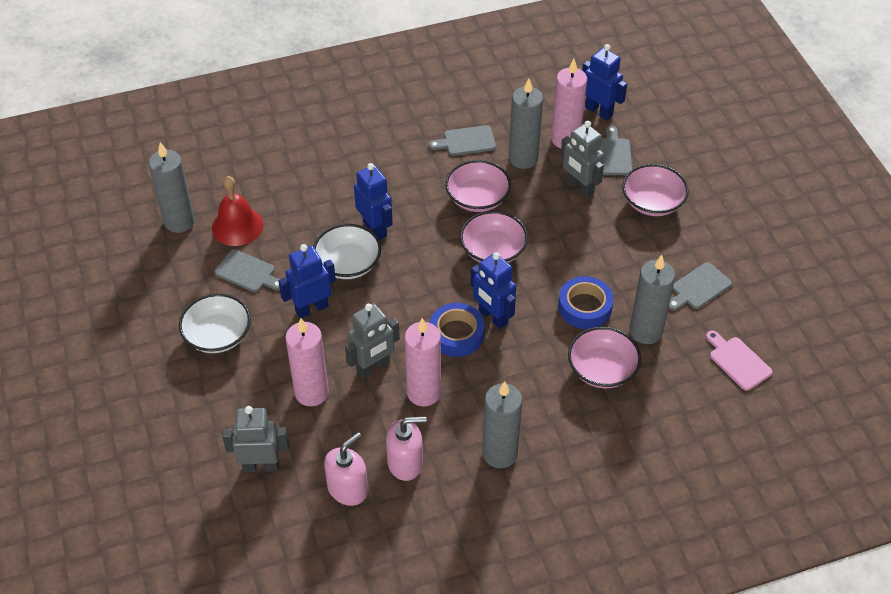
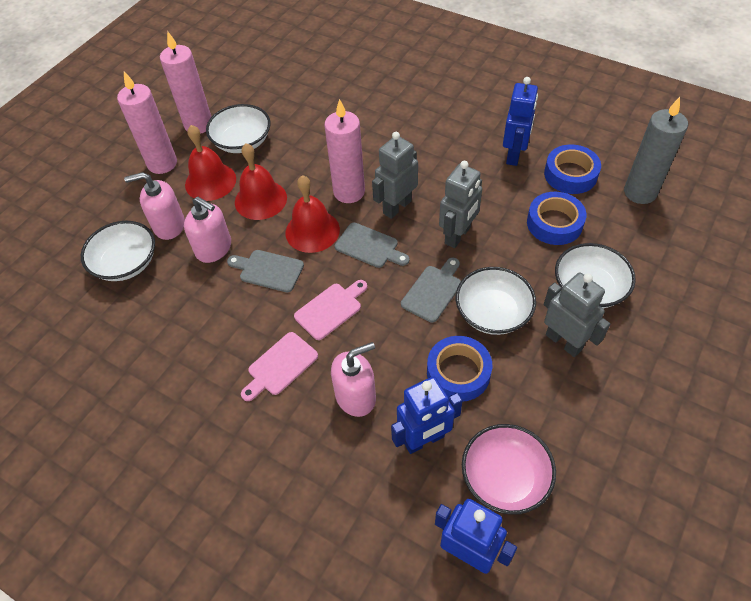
blue robot: 4 -> 3
blue tape: 2 -> 3
grey candle: 4 -> 1
grey cutting board: 4 -> 3
pink bowl: 4 -> 1
pink cutting board: 1 -> 2
pink soap dispenser: 2 -> 3
red bell: 1 -> 3
white bowl: 2 -> 4

